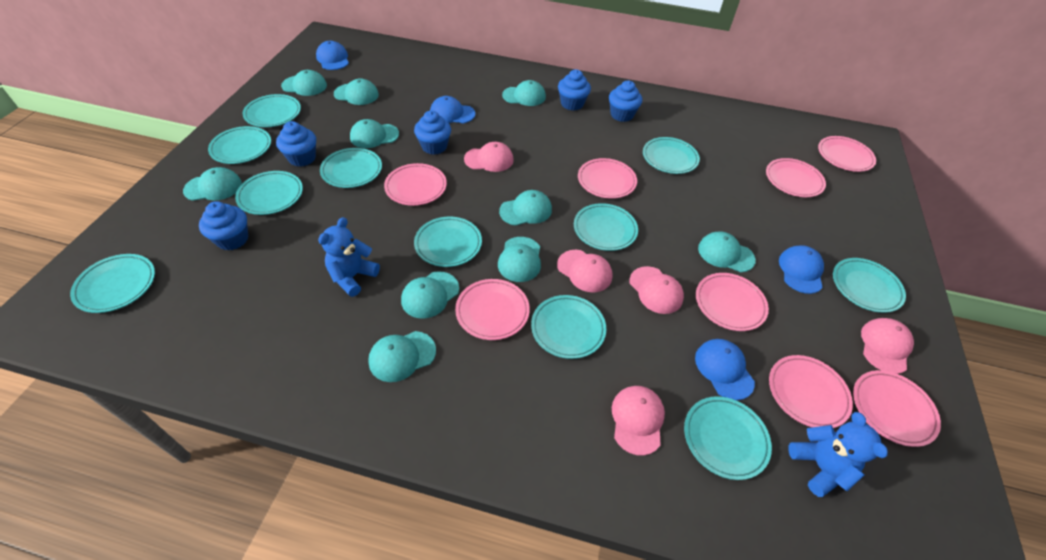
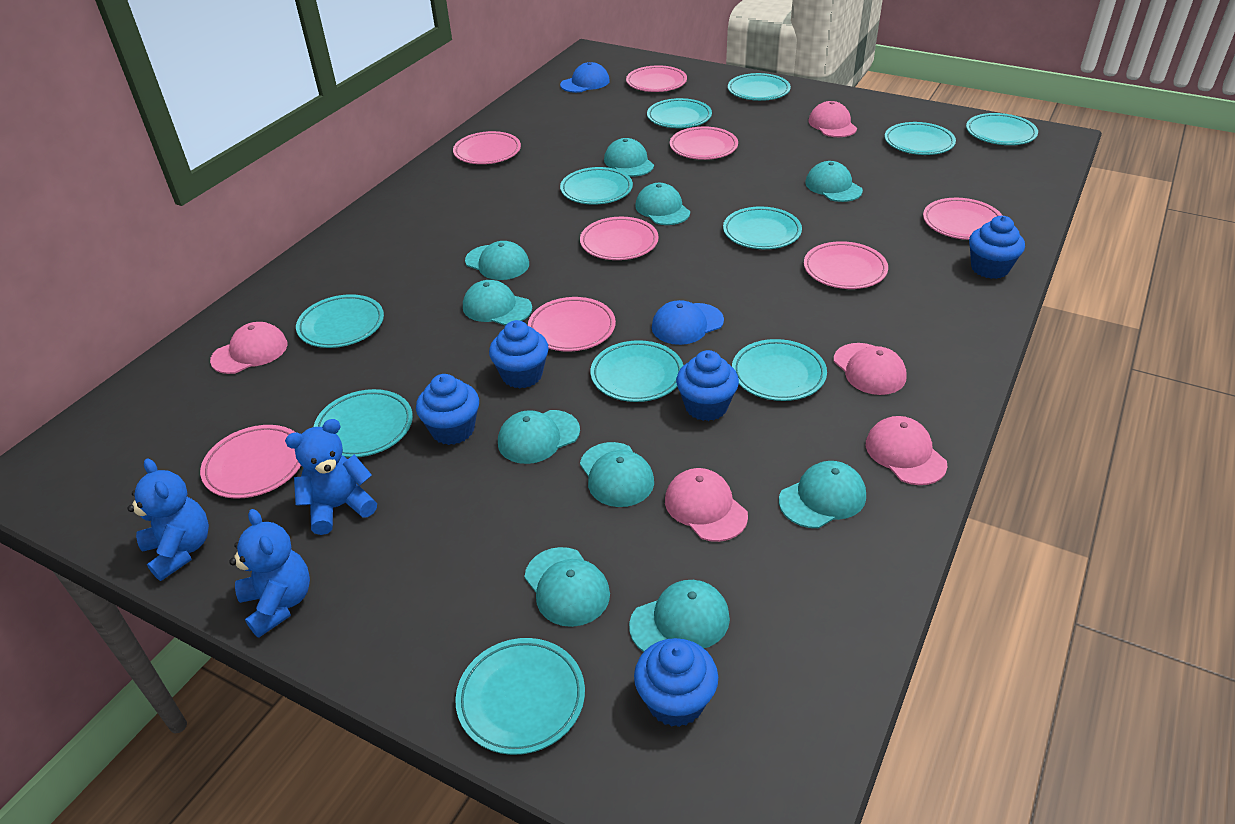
blue cap: 4 -> 2
blue teddy bear: 2 -> 3

